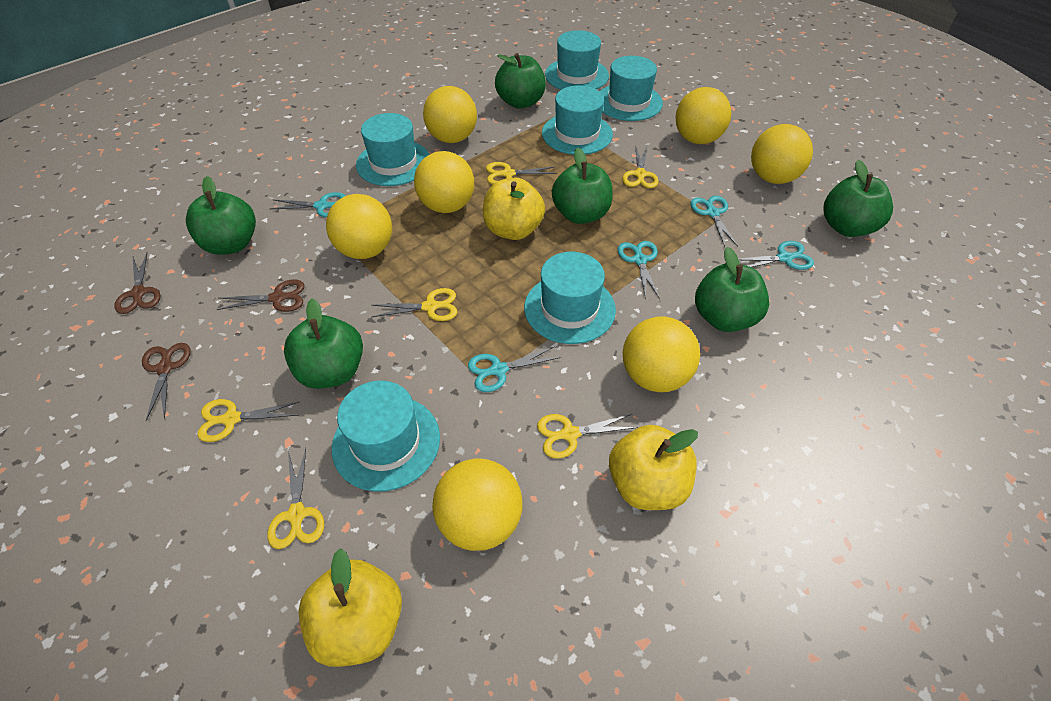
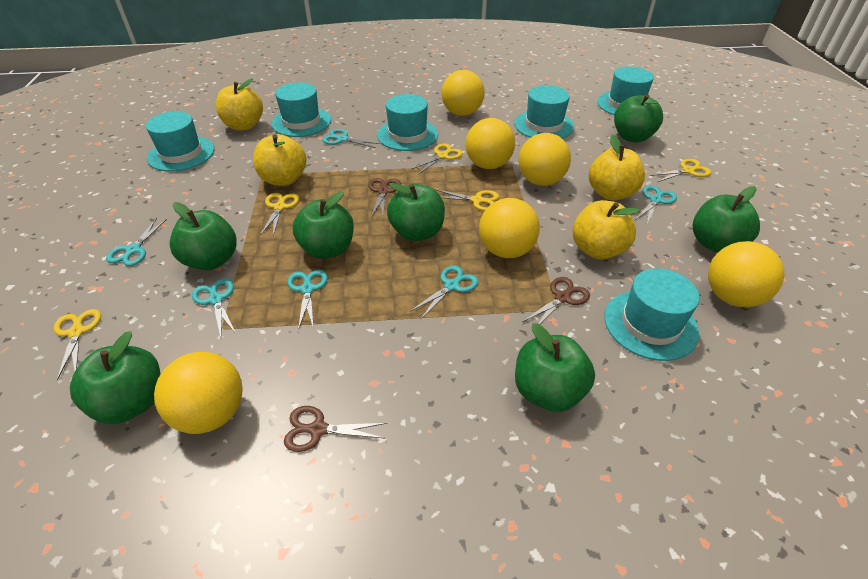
green apple: 6 -> 7
turquoise scissors: 5 -> 6
yellow apple: 3 -> 4
yellow ball: 7 -> 6
yellow scissors: 6 -> 5

